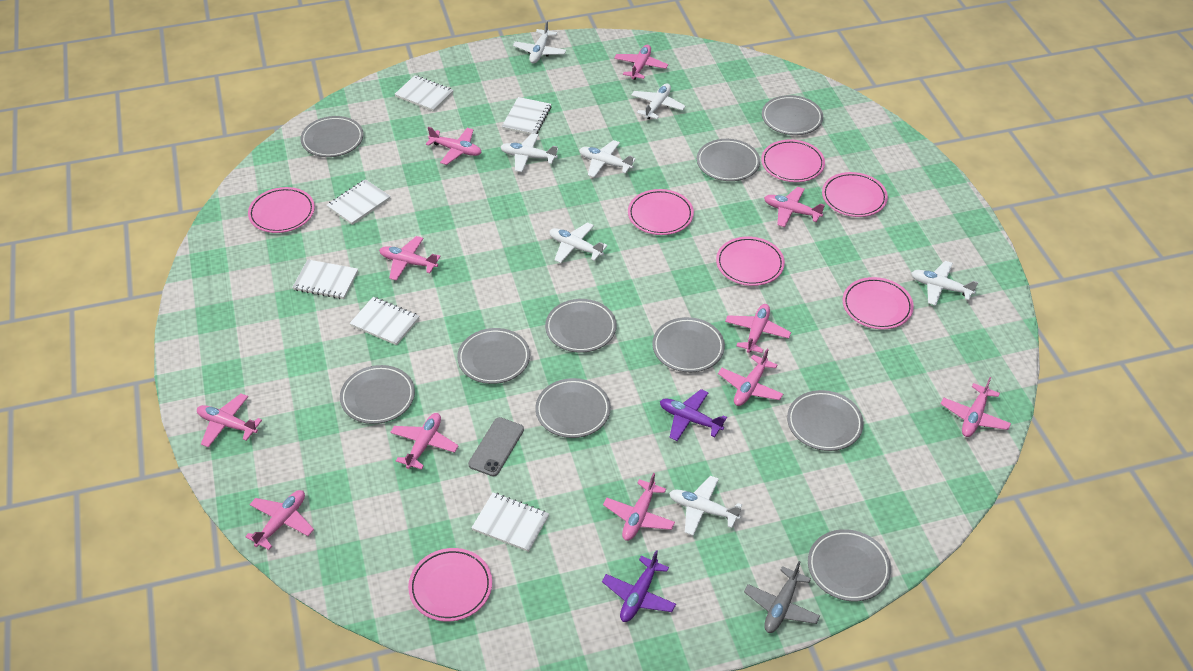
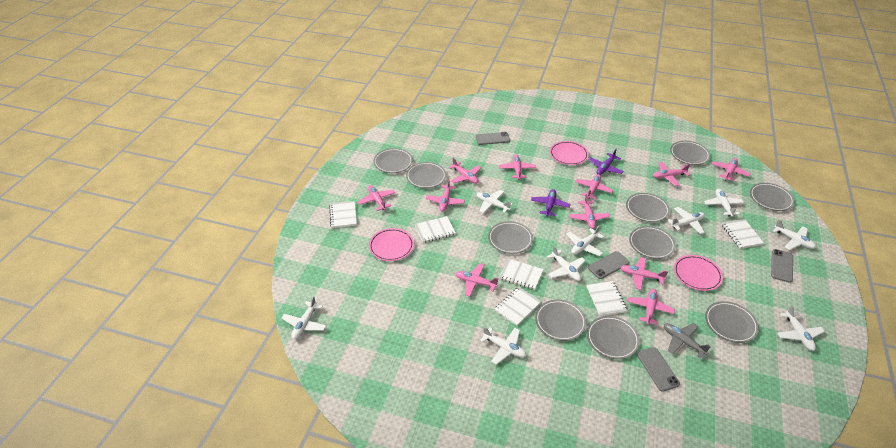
grey phone: 1 -> 4
pink plate: 7 -> 3
white plane: 7 -> 9

